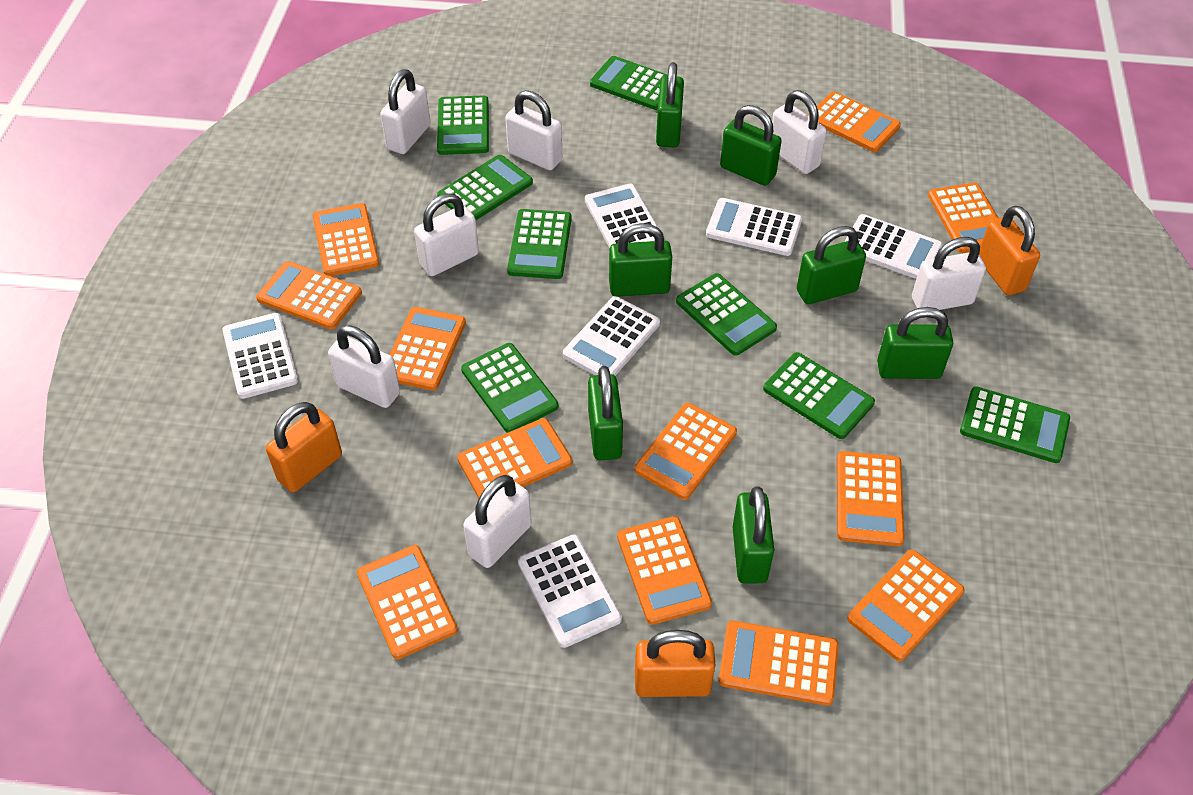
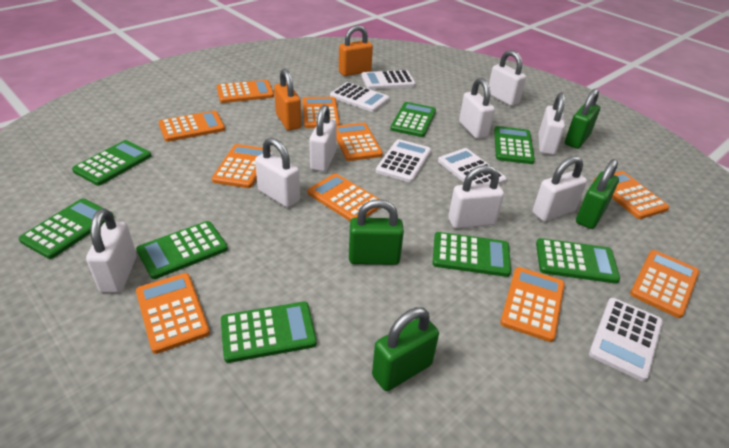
green padlock: 7 -> 4
orange calculator: 12 -> 10
orange padlock: 3 -> 2
white calculator: 6 -> 5
white padlock: 7 -> 8

